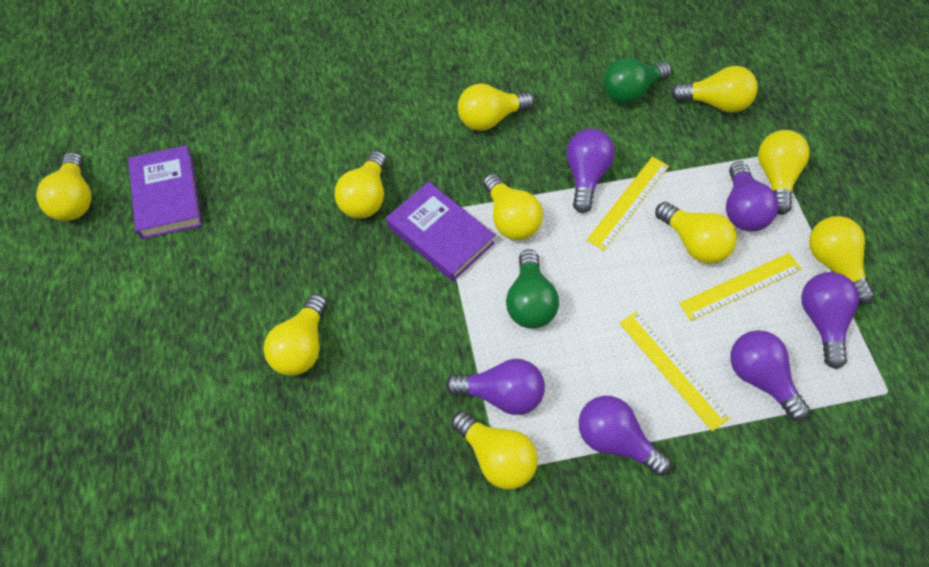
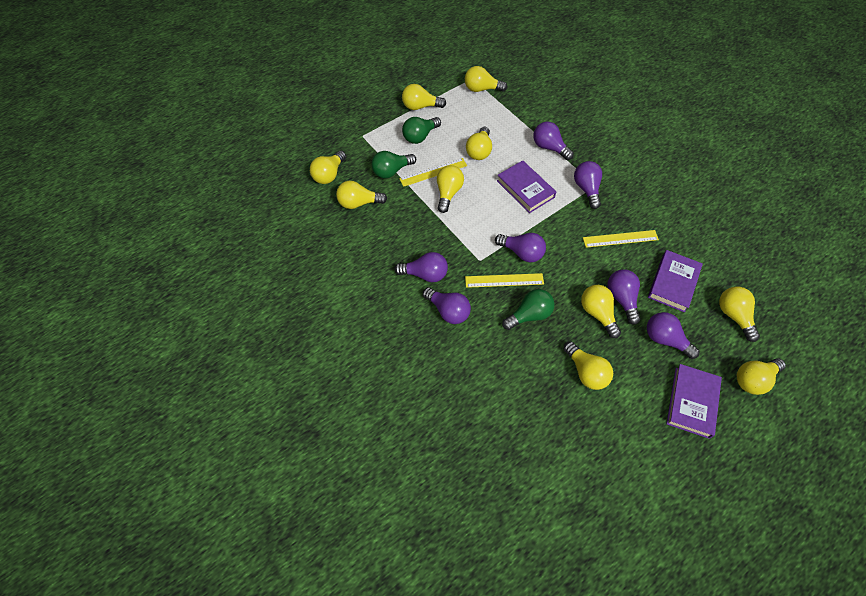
green light bulb: 2 -> 3
purple book: 2 -> 3
purple light bulb: 6 -> 7

